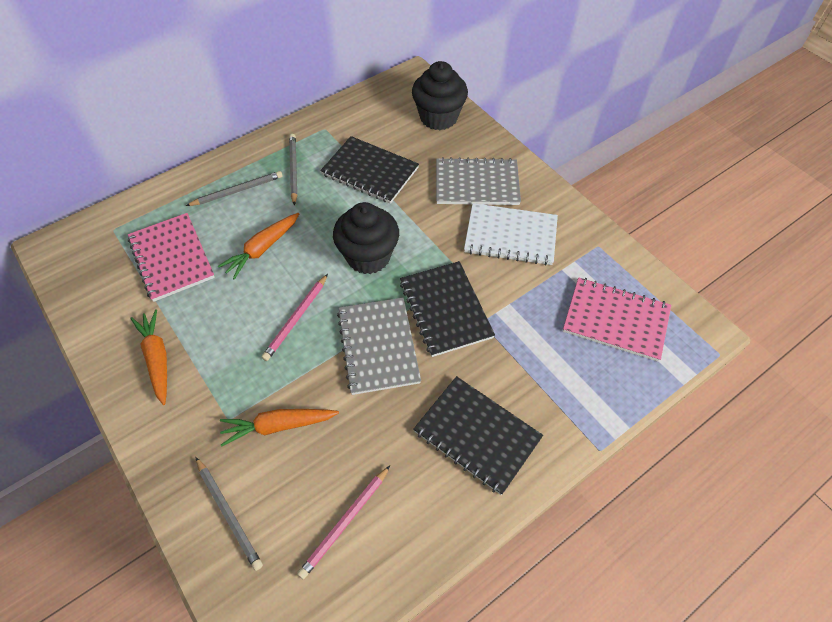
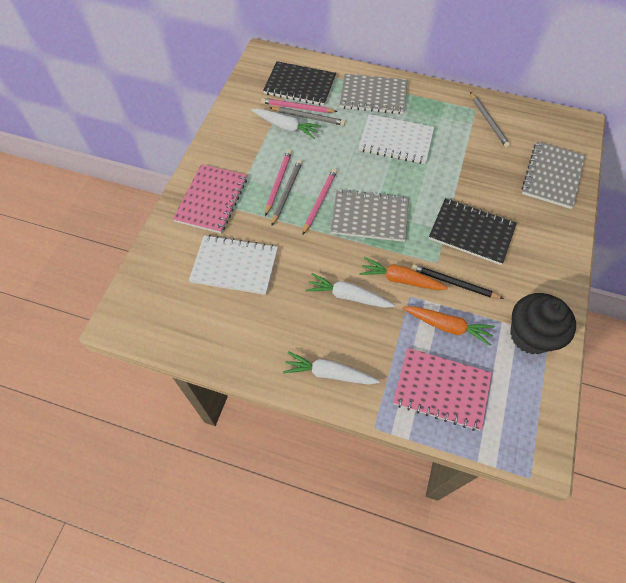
black cupcake: 2 -> 1
black notebook: 3 -> 2
black pencil: 0 -> 1
grey notebook: 2 -> 3
orange carrot: 3 -> 2
pink pencil: 2 -> 3
white carrot: 0 -> 3
white notebook: 1 -> 2

